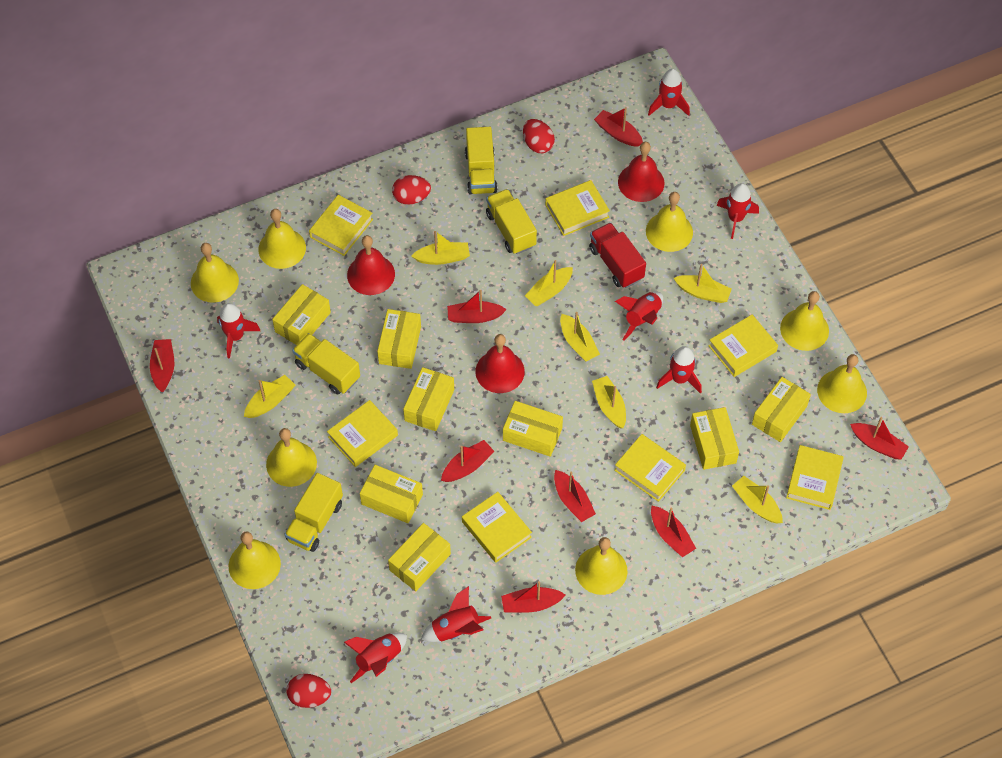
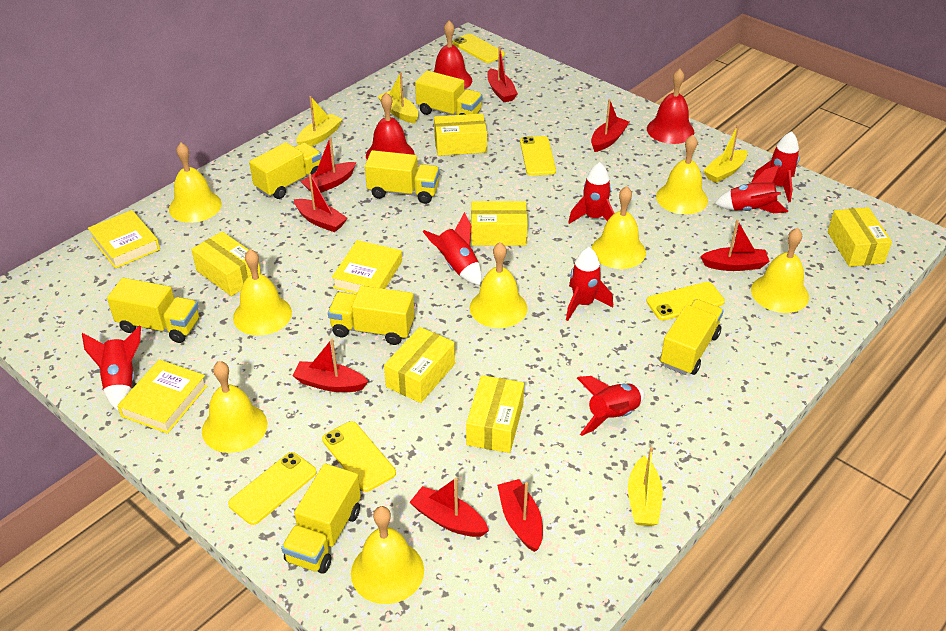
red egg: 3 -> 0
red truck: 1 -> 0
yellow boat: 7 -> 4
yellow book: 7 -> 3
yellow box: 8 -> 6
yellow phone: 0 -> 5
yellow truck: 4 -> 7

